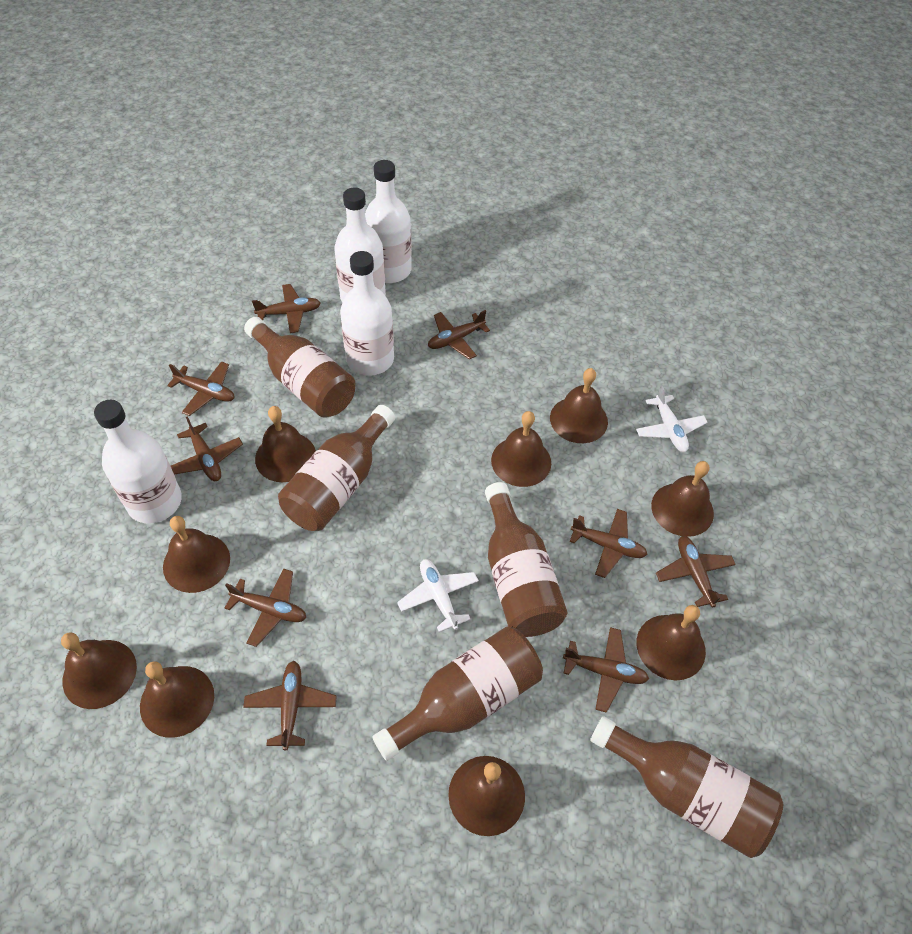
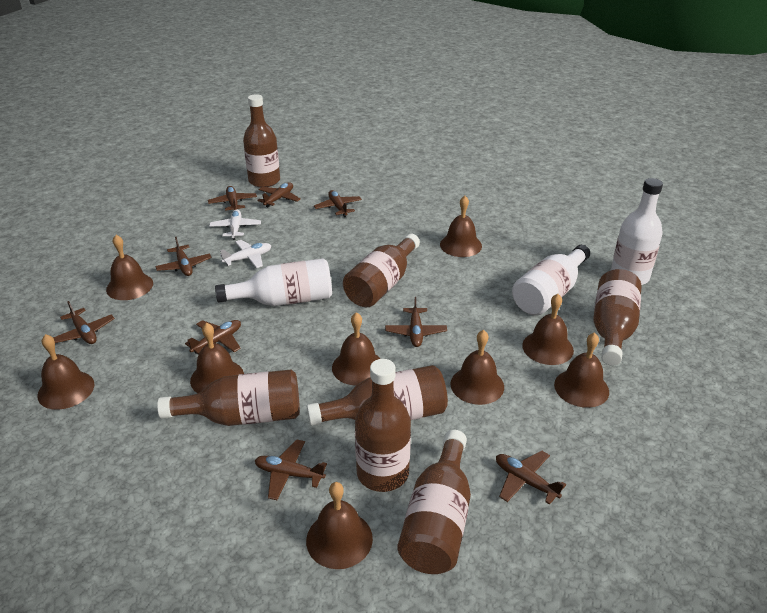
brown bottle: 5 -> 7
white bottle: 4 -> 3

